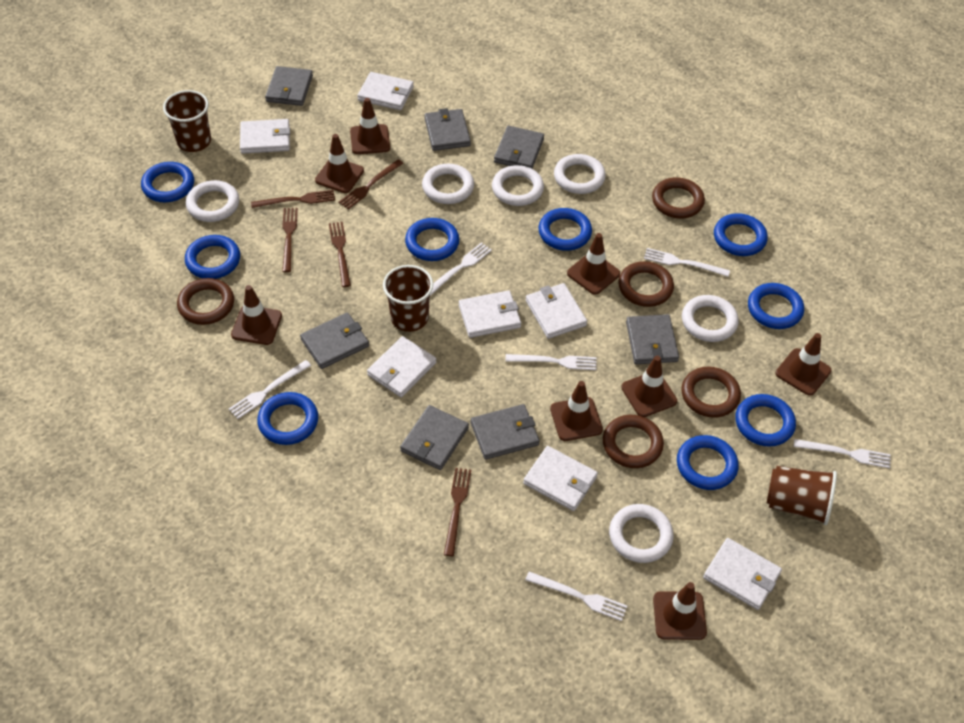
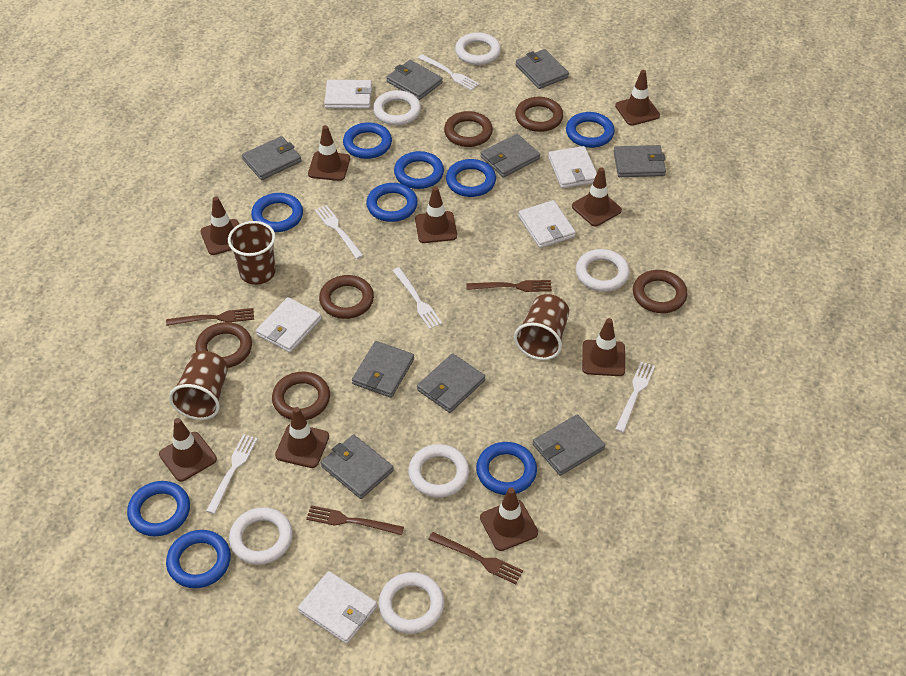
brown fork: 5 -> 4
brown ring: 5 -> 6
brown traffic cone: 8 -> 9
grey wallet: 7 -> 9
white fork: 6 -> 5
white wallet: 7 -> 5

